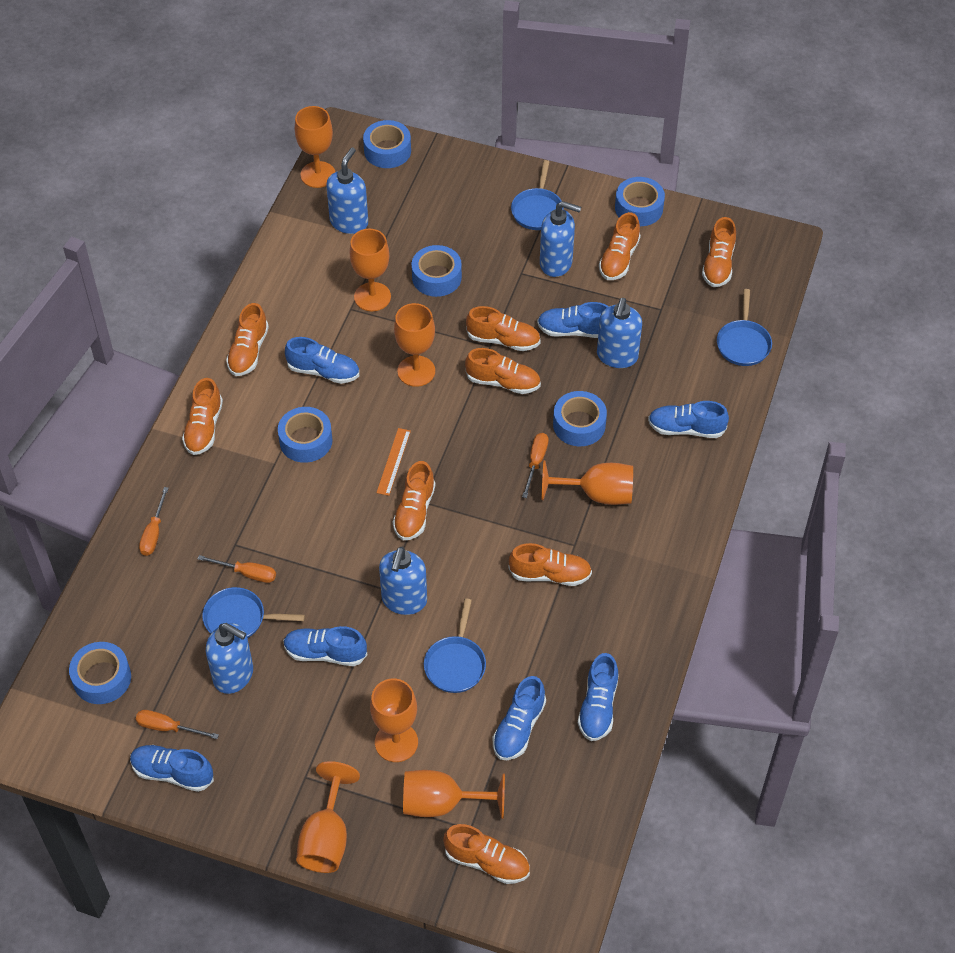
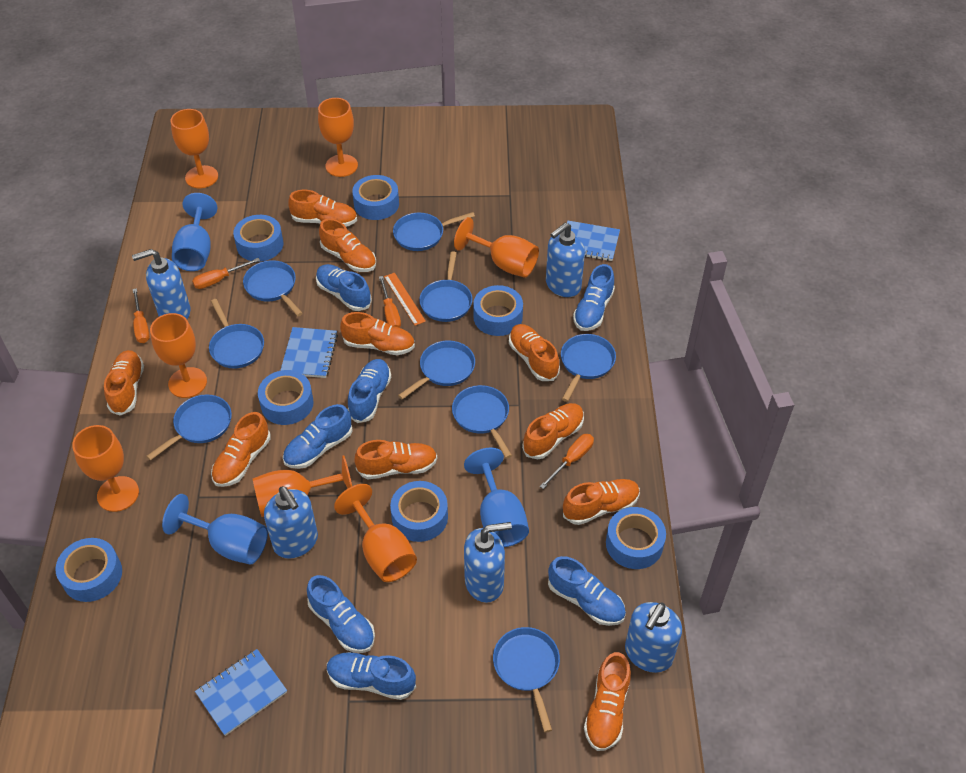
blue goblet: 0 -> 3
blue notebook: 0 -> 3
blue pan: 4 -> 9
blue tape: 6 -> 7
orange shoe: 9 -> 10

